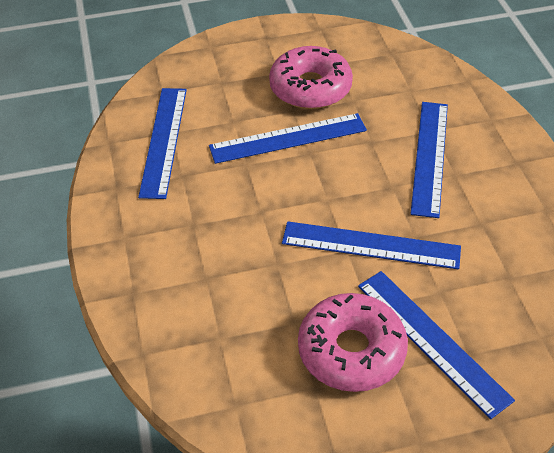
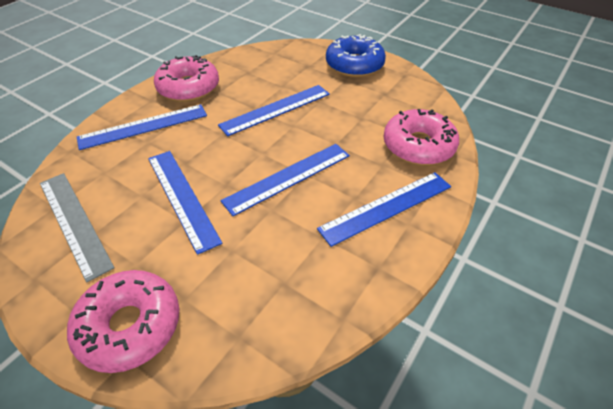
blue donut: 0 -> 1
grey ruler: 0 -> 1
pink donut: 2 -> 3

